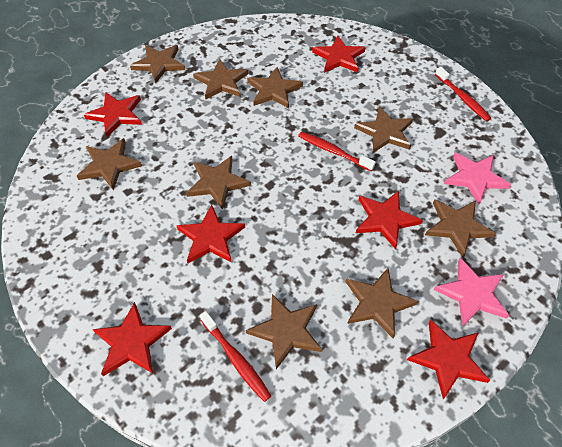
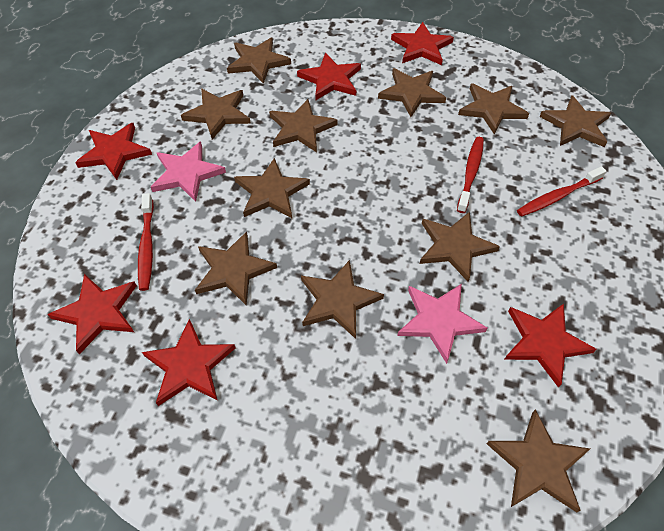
brown star: 9 -> 11

